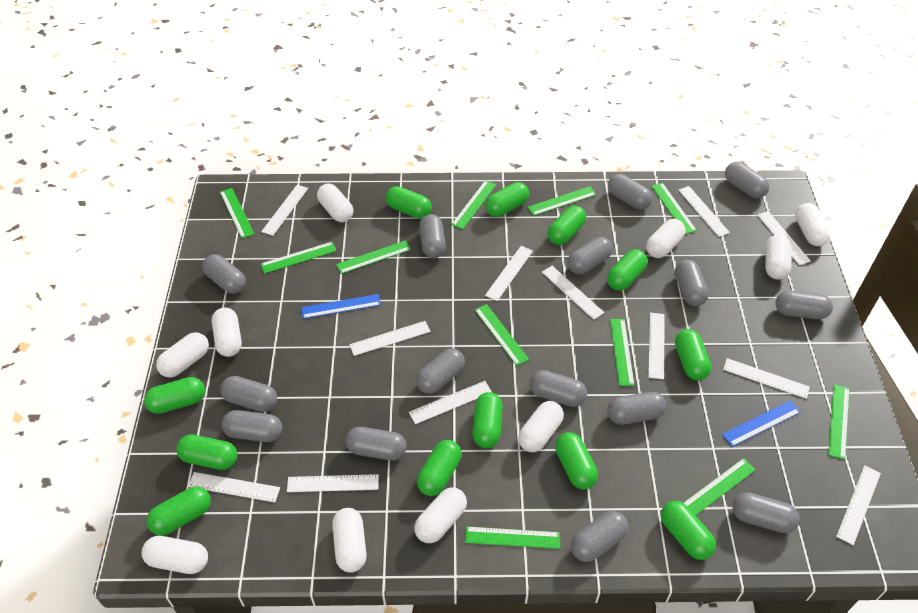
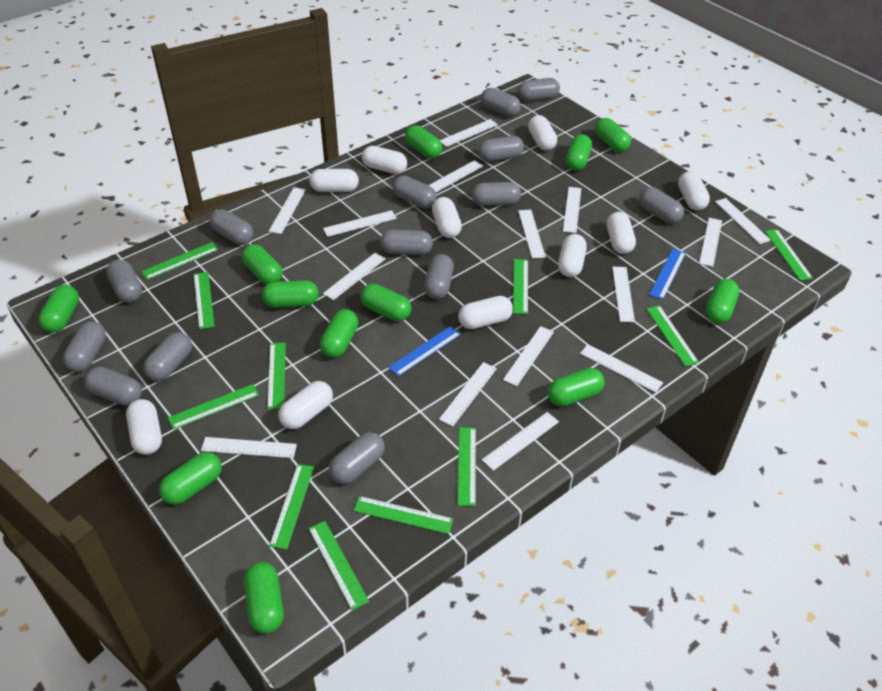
grey capsule: 15 -> 14
white ruler: 12 -> 15

